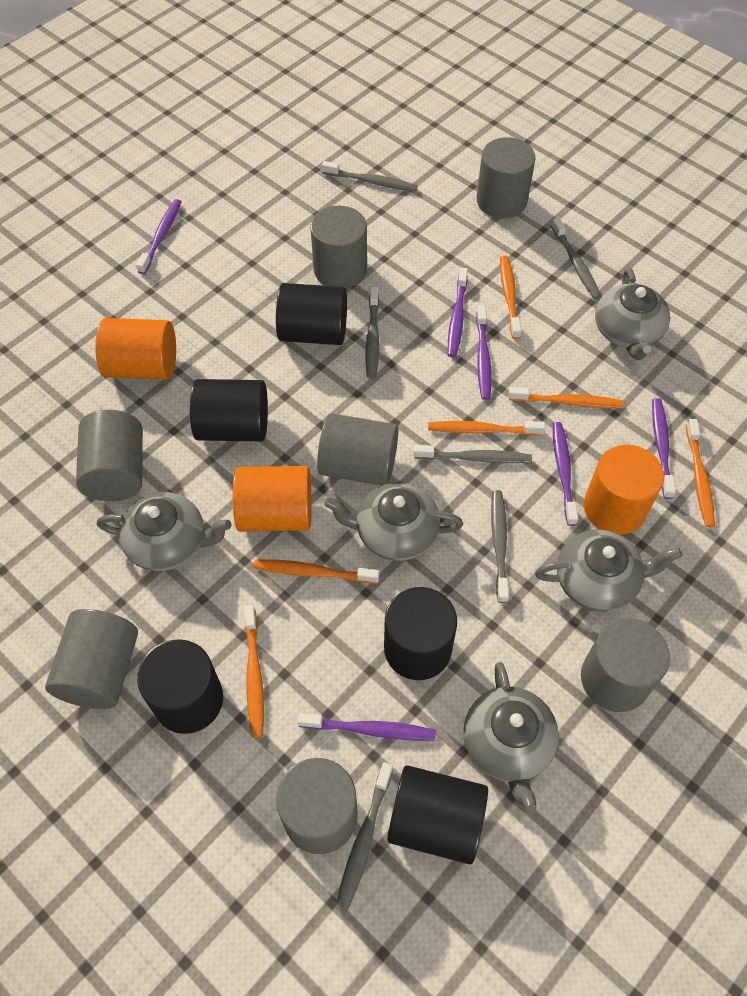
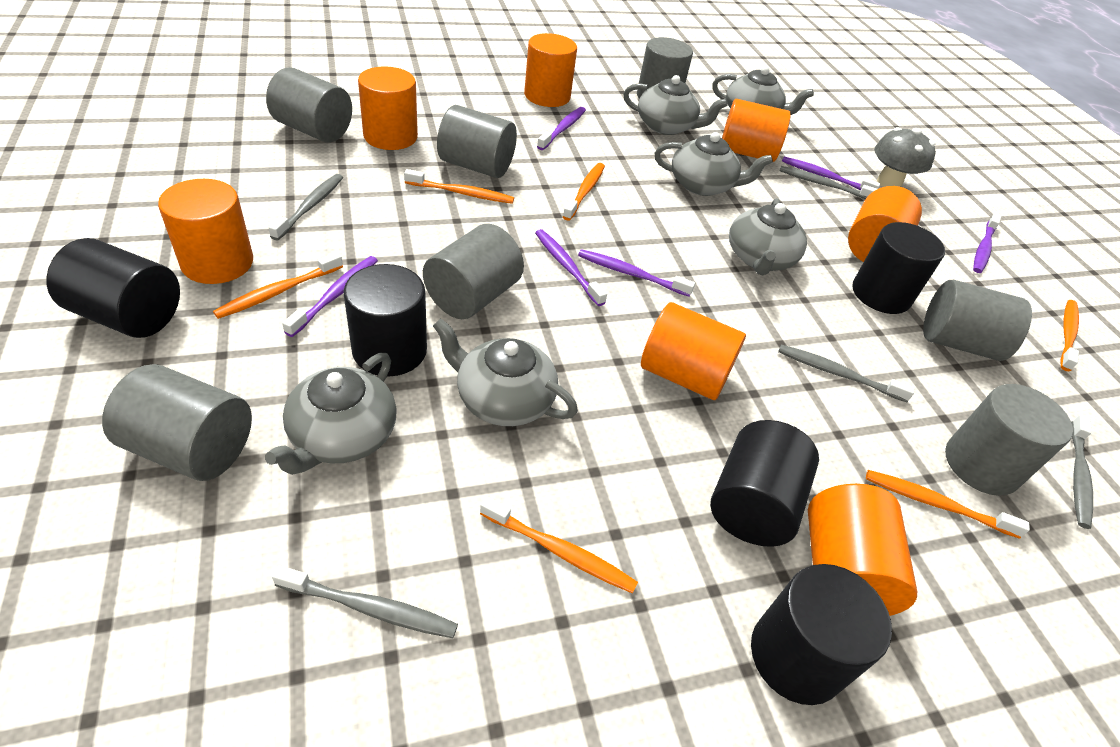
grey mushroom: 0 -> 1
grey teapot: 5 -> 6
grey toothbrush: 6 -> 5
orange cylinder: 3 -> 7

